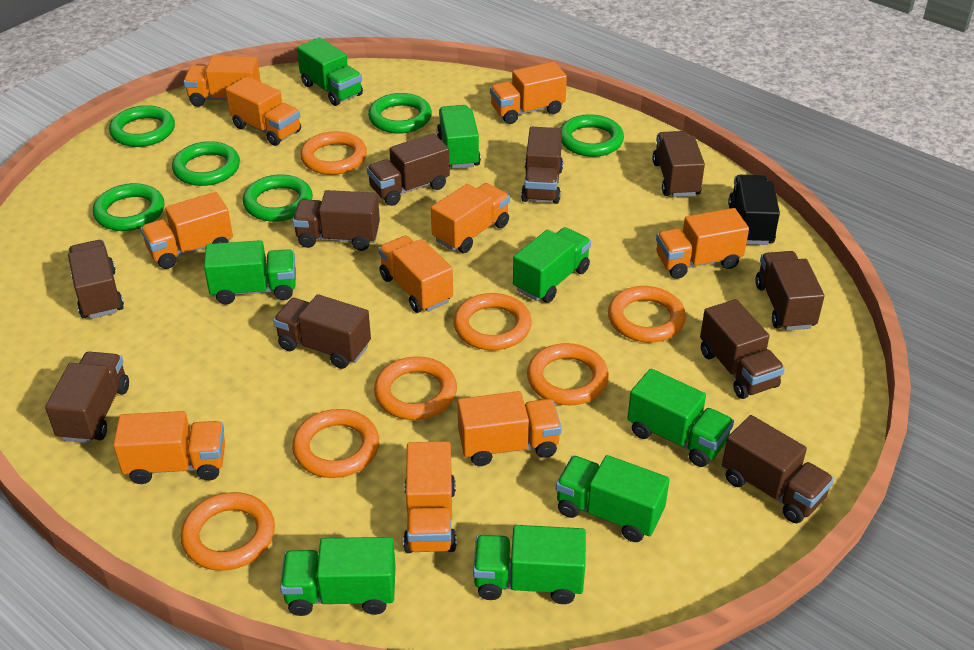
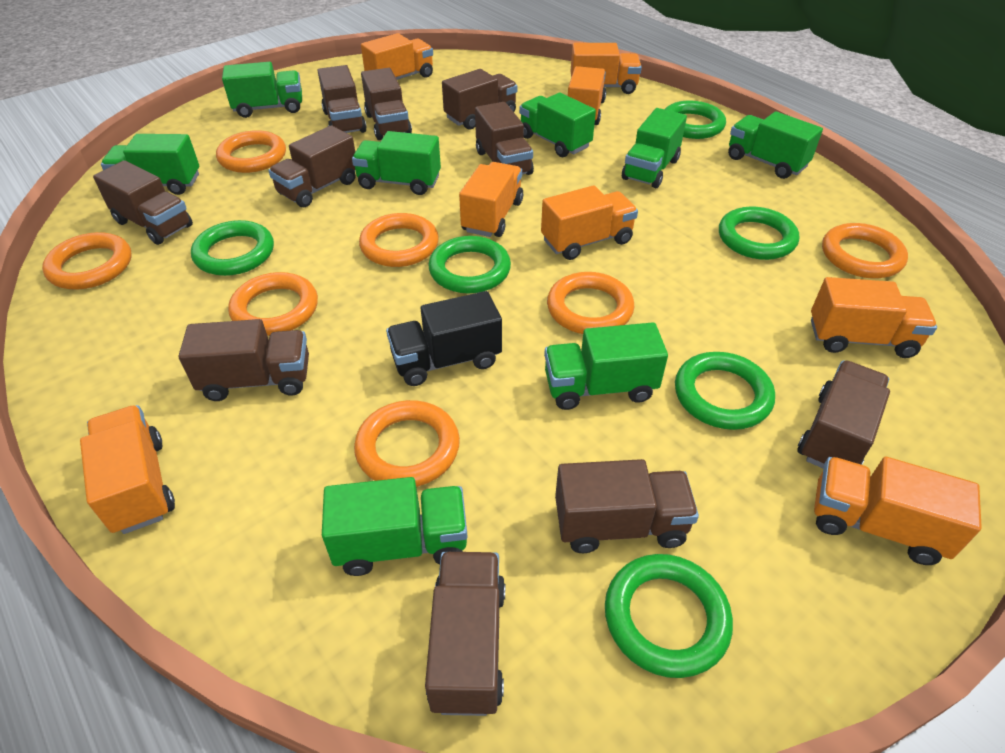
orange truck: 10 -> 8

